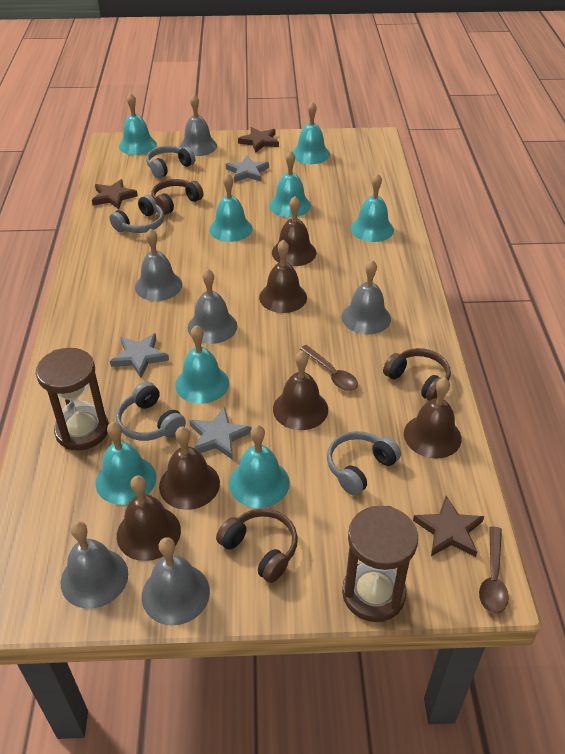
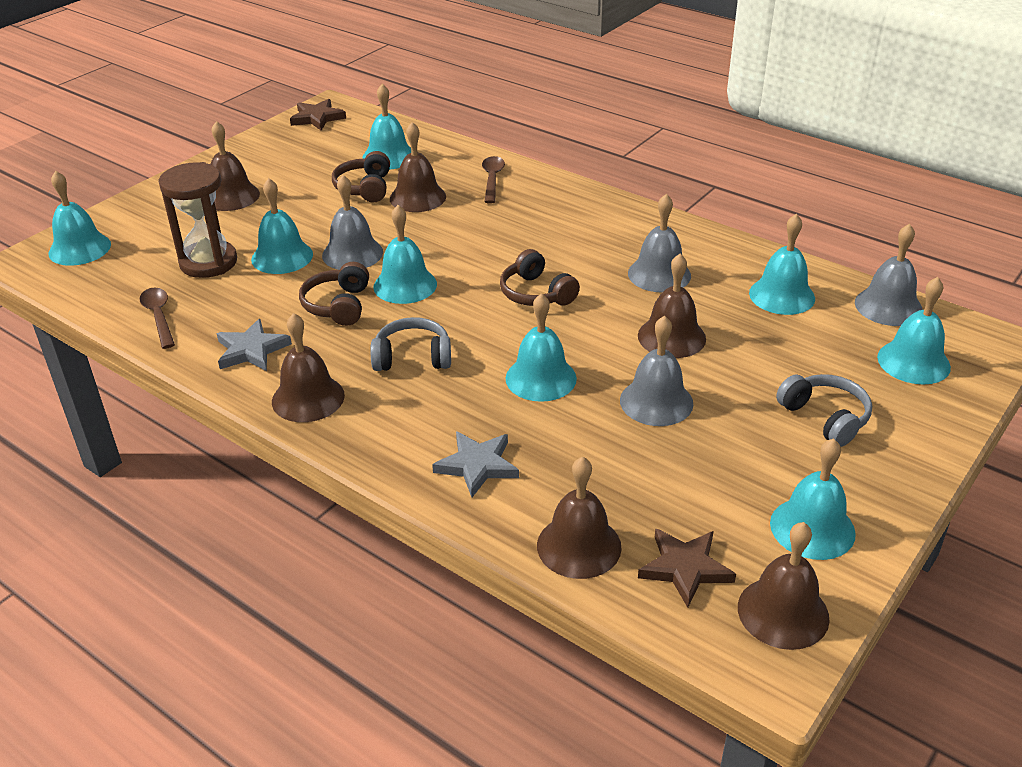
brown hourglass: 2 -> 1
brown star: 3 -> 2
grey bell: 6 -> 4
grey headphones: 4 -> 2
grey star: 3 -> 2

